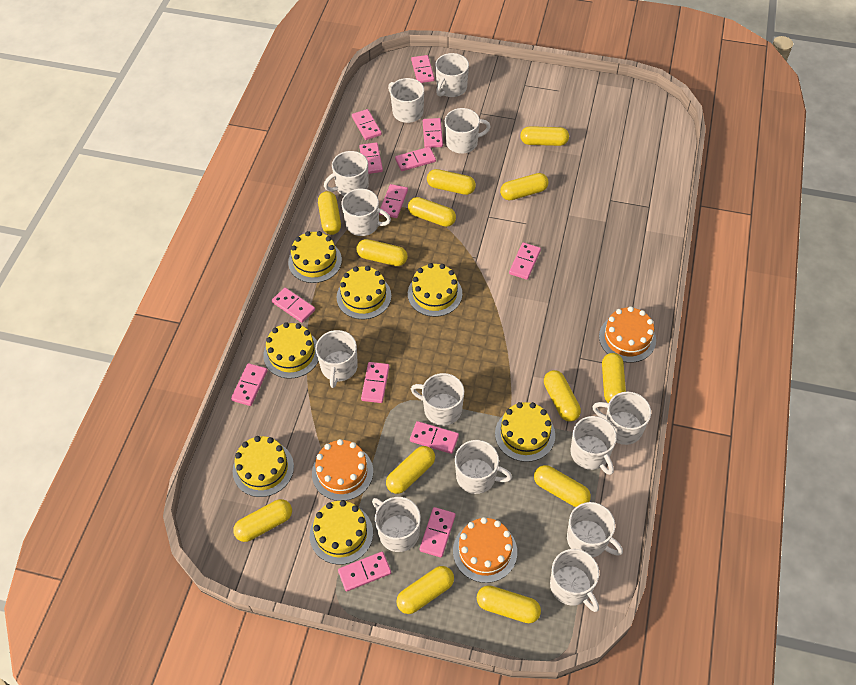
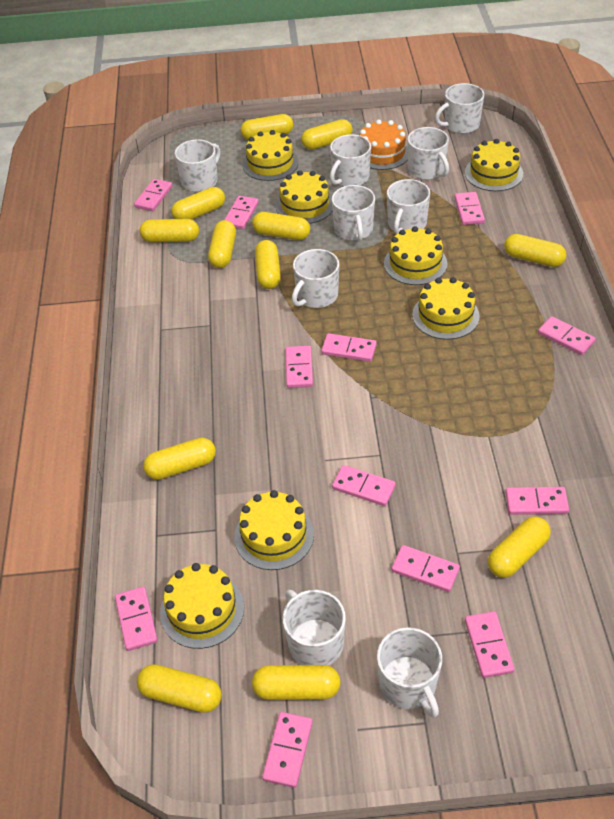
orange cake: 3 -> 1
pink domino: 13 -> 12
white mug: 13 -> 9
yellow capsule: 13 -> 12

